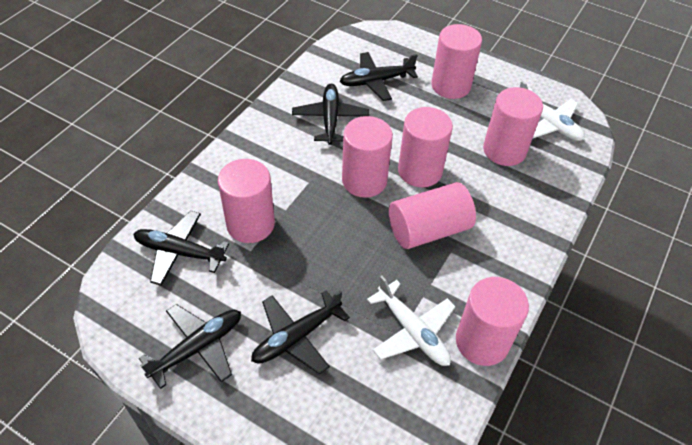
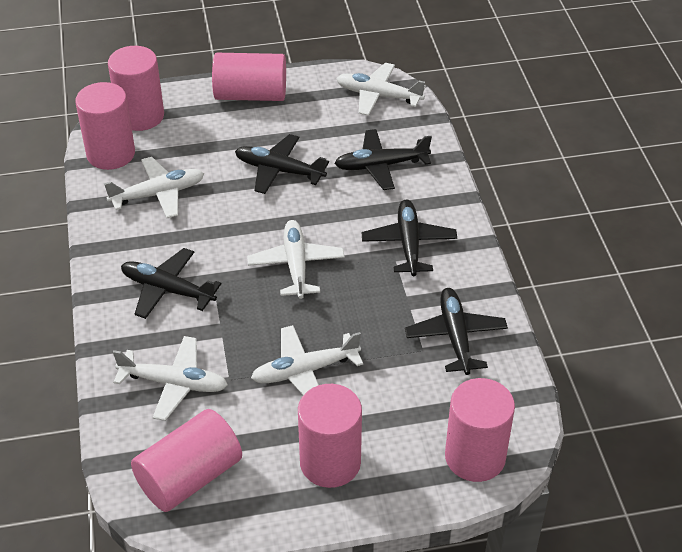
pink cylinder: 7 -> 6
white plane: 2 -> 5

